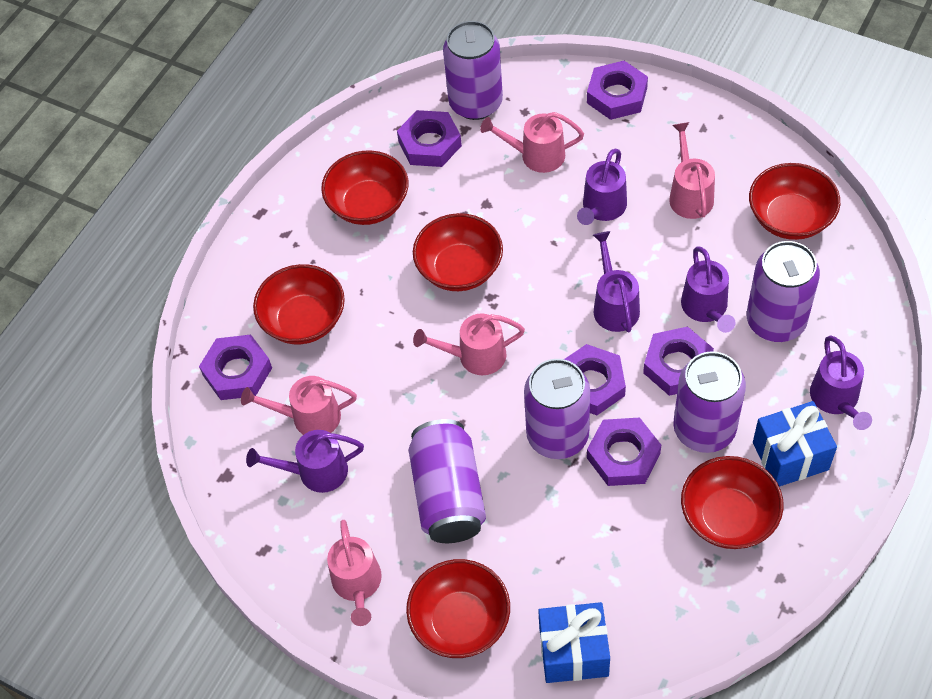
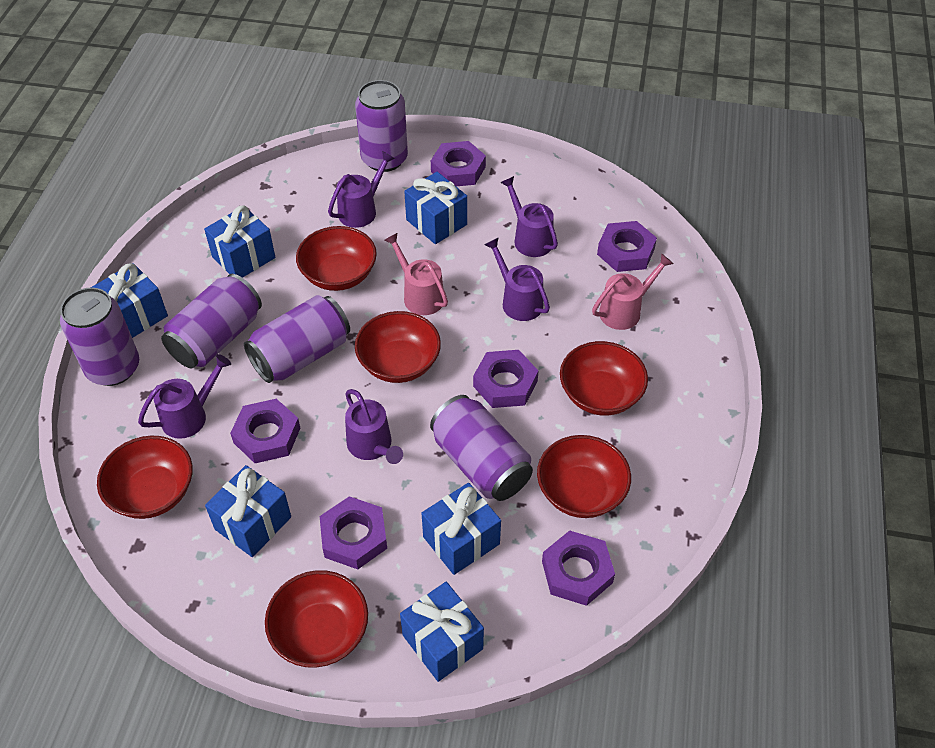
blue gift: 2 -> 6
pink watering can: 5 -> 2

